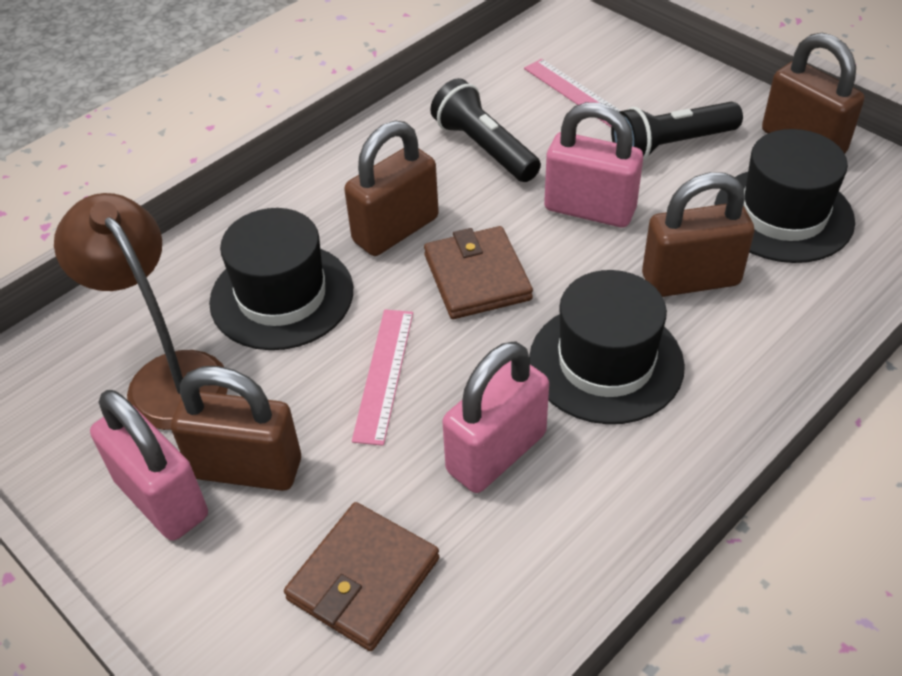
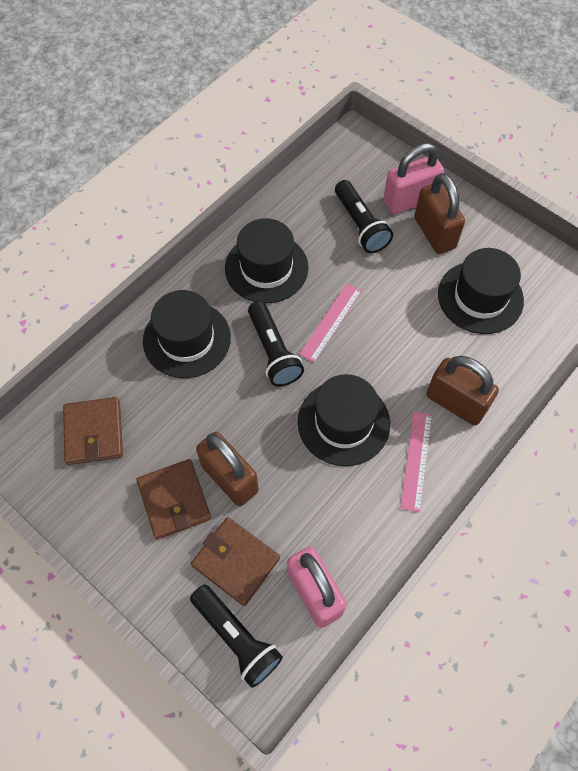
black flashlight: 2 -> 3
black hat: 3 -> 4
brown lamp: 1 -> 0
brown padlock: 4 -> 3
brown wallet: 2 -> 3
pink padlock: 3 -> 2

